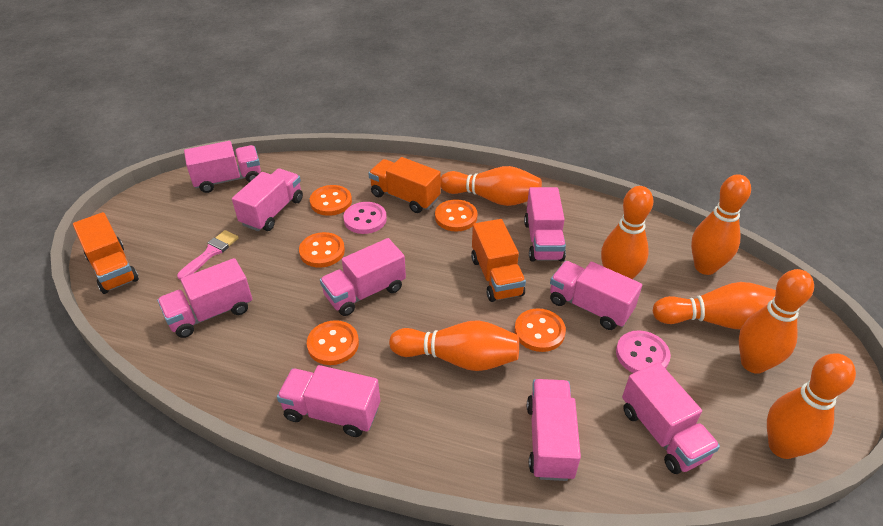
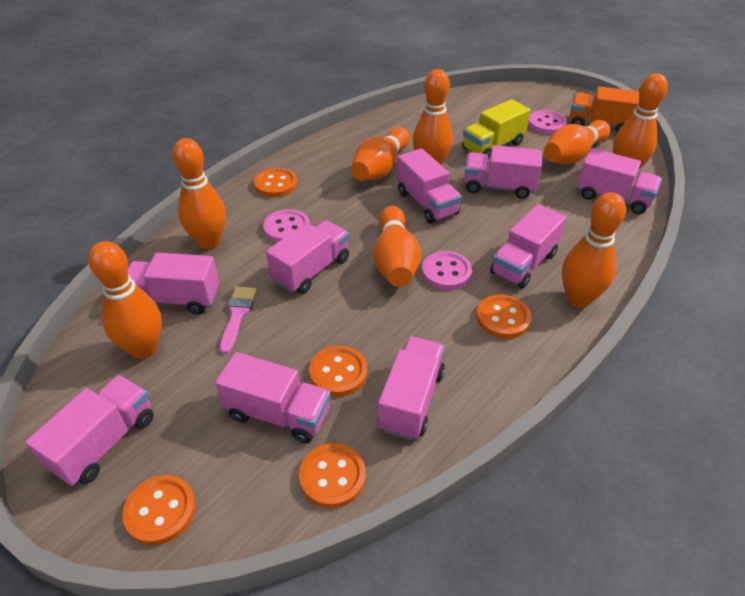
orange bowling pin: 7 -> 8
orange truck: 3 -> 1
pink button: 2 -> 3
yellow truck: 0 -> 1

